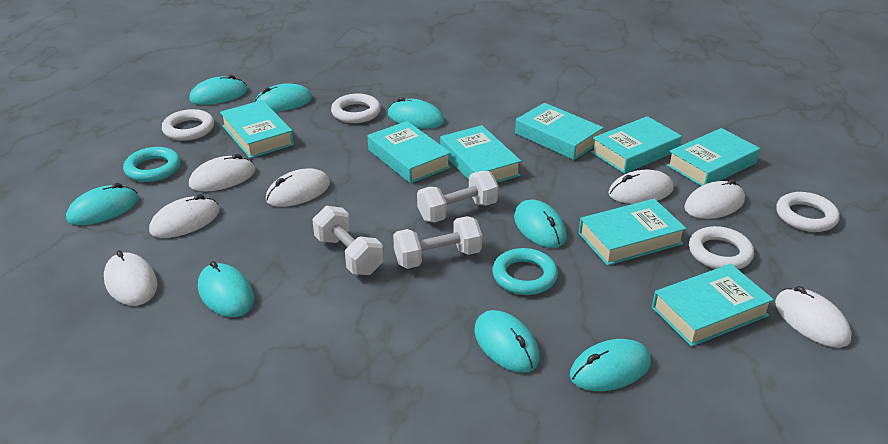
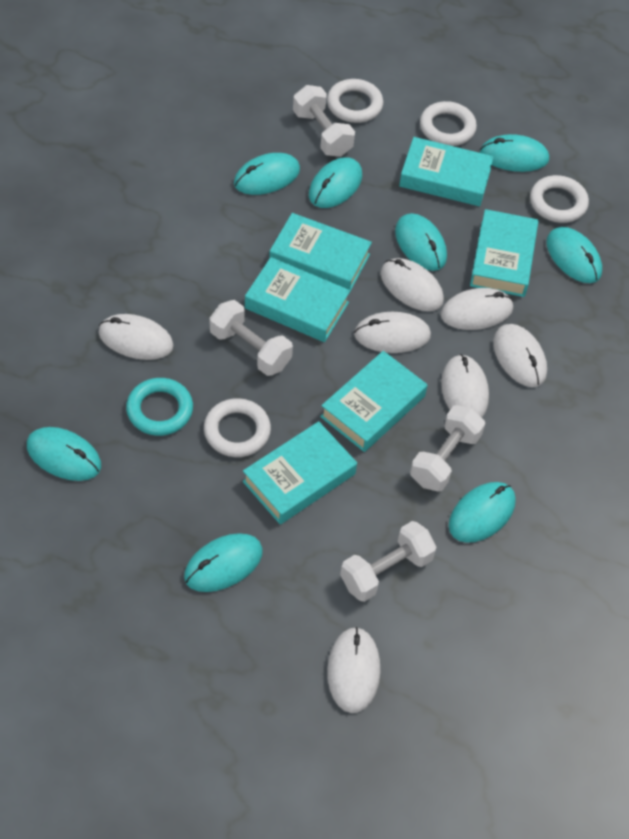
turquoise book: 8 -> 6
turquoise ring: 2 -> 1
white dumbbell: 3 -> 4

